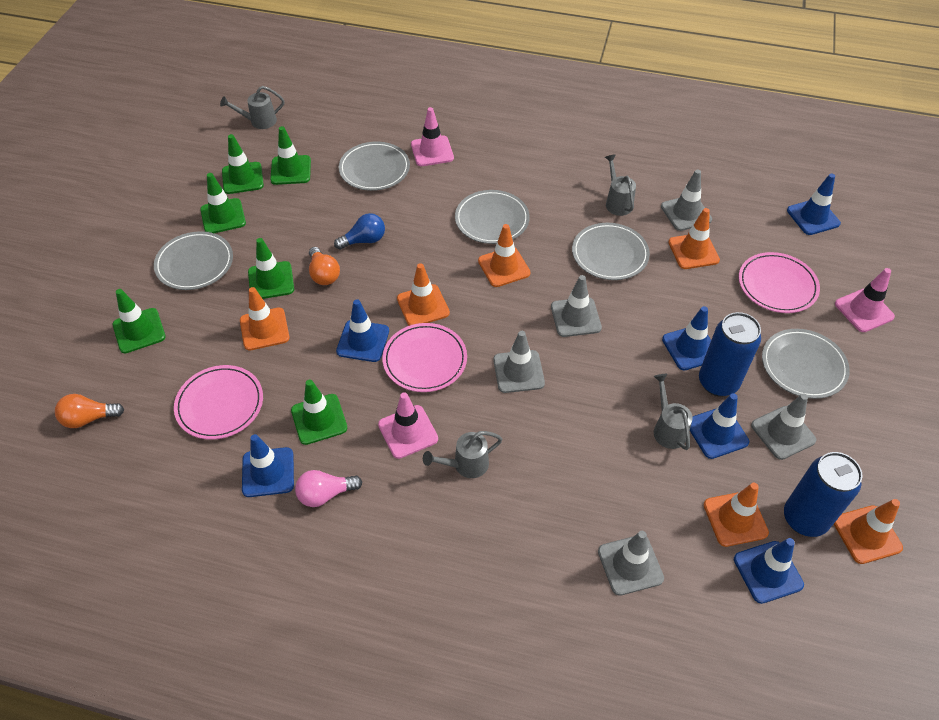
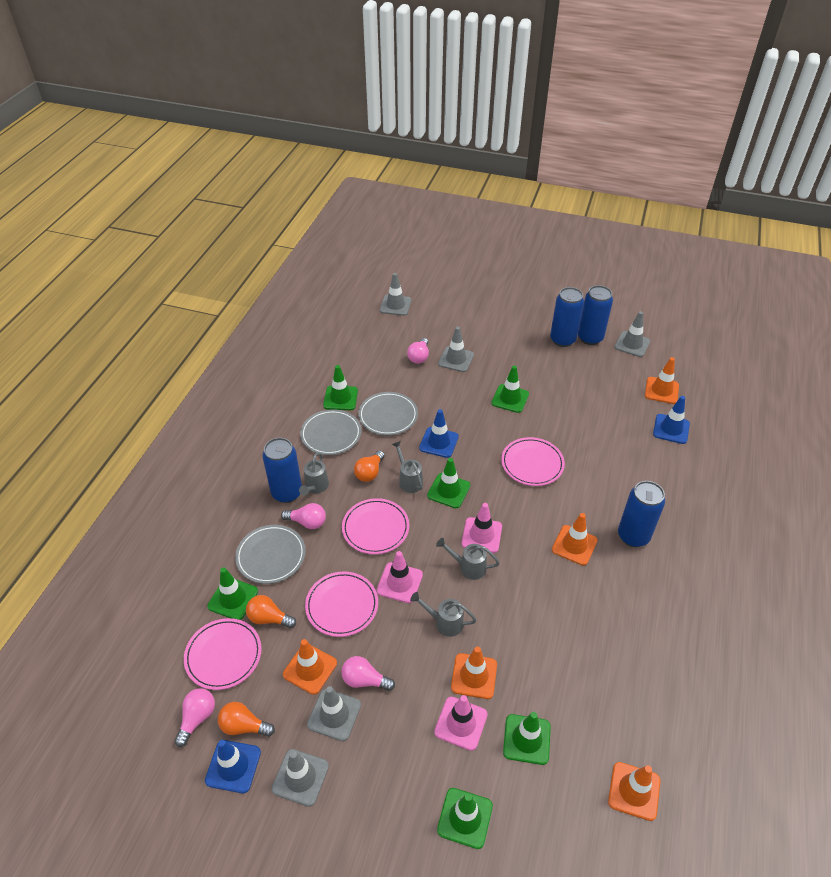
blue can: 2 -> 4
blue light bulb: 1 -> 0
blue traffic cone: 6 -> 3
grey plate: 5 -> 3
orange light bulb: 2 -> 3
orange traffic cone: 6 -> 5
pink light bulb: 1 -> 4
pink plate: 3 -> 4

